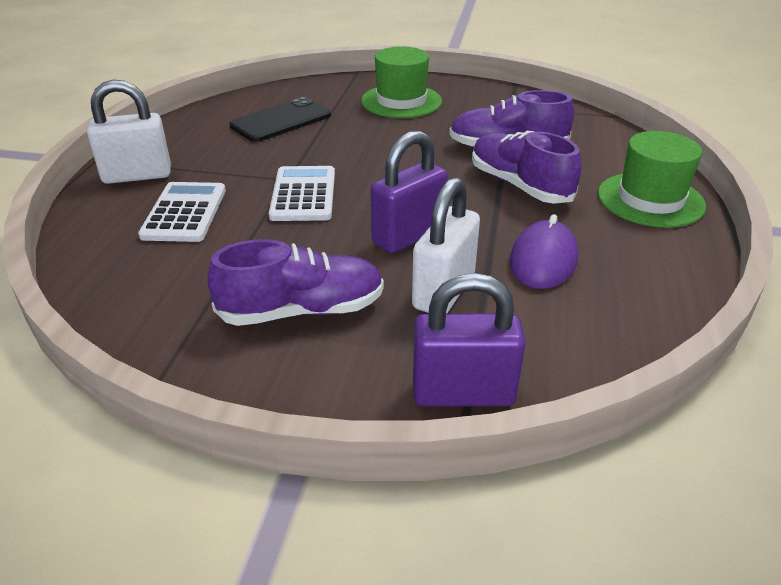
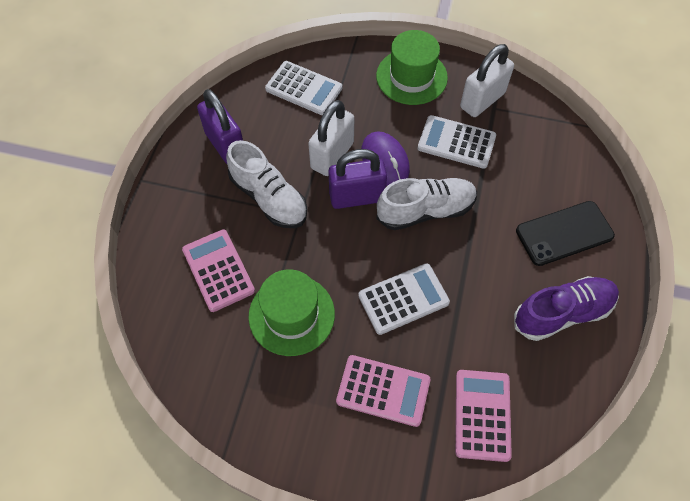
pink calculator: 0 -> 3
purple shoe: 3 -> 1
white calculator: 2 -> 3
white shoe: 0 -> 2

